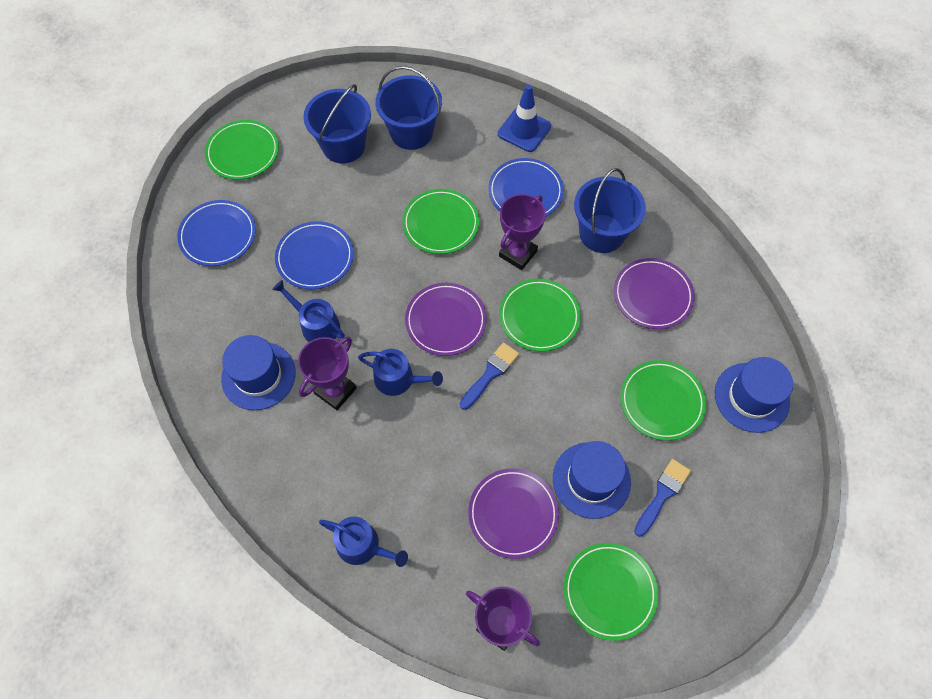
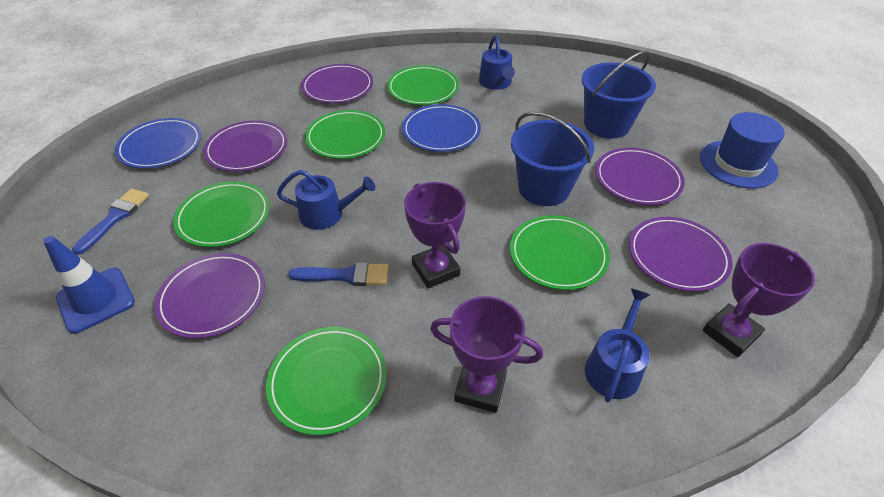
blue bucket: 3 -> 2
blue hat: 3 -> 1
blue plate: 3 -> 2
purple plate: 3 -> 5

